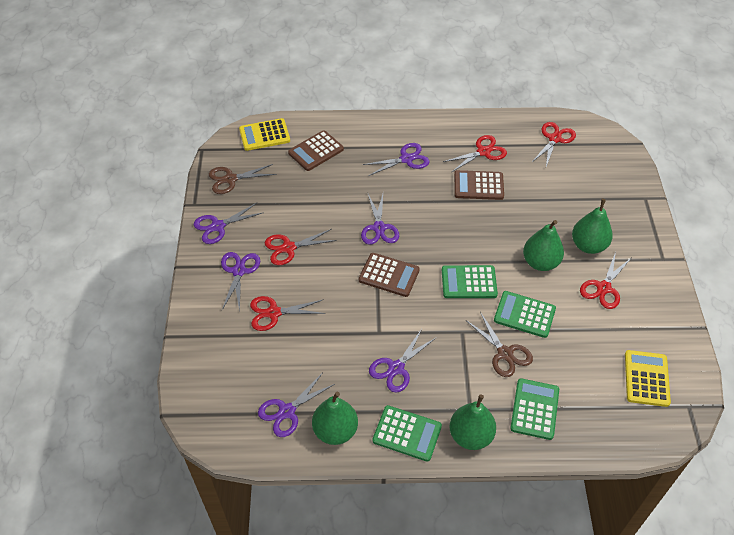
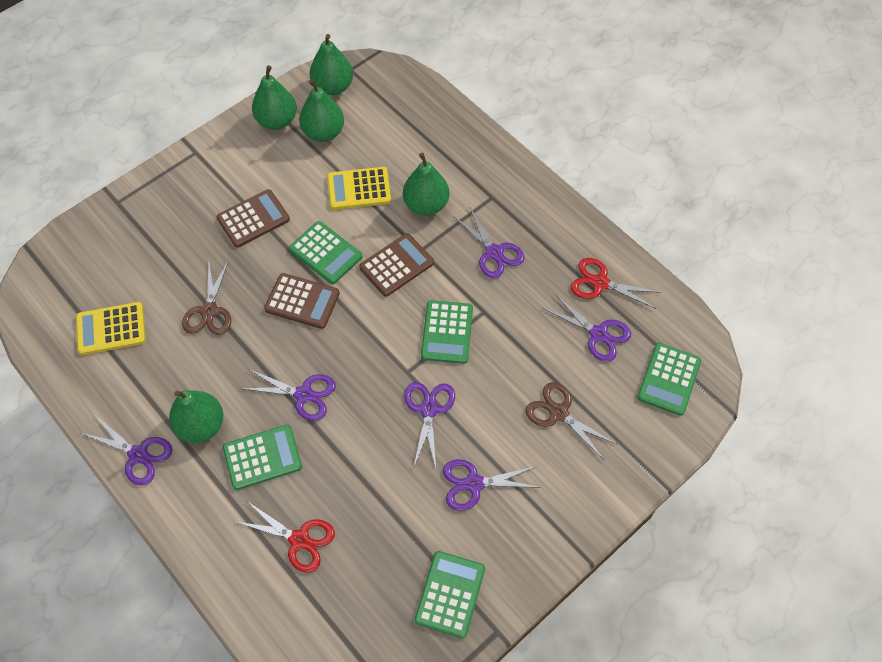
green calculator: 4 -> 5
green pear: 4 -> 5
red scissors: 5 -> 2

